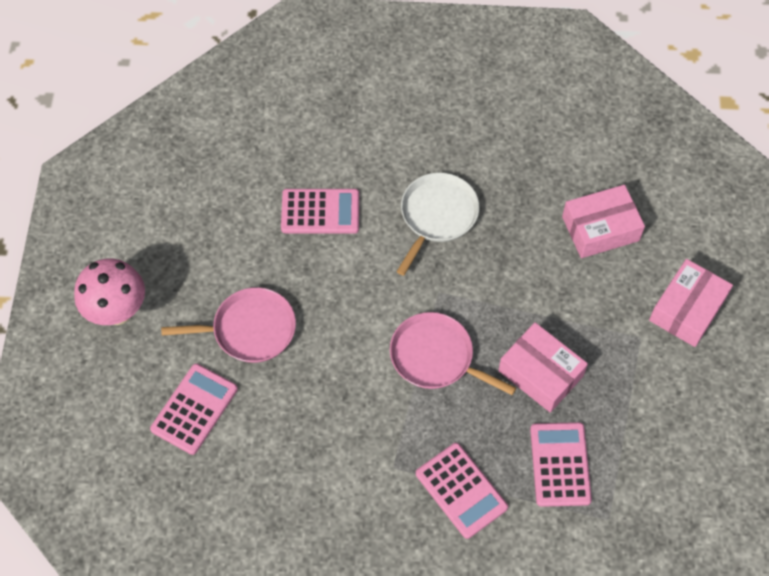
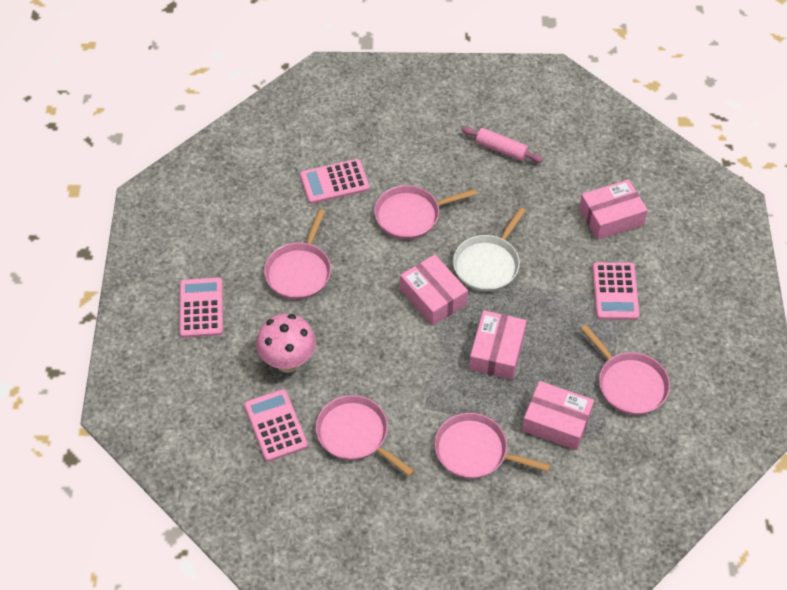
pink box: 3 -> 4
pink pan: 2 -> 5
pink rolling pin: 0 -> 1

